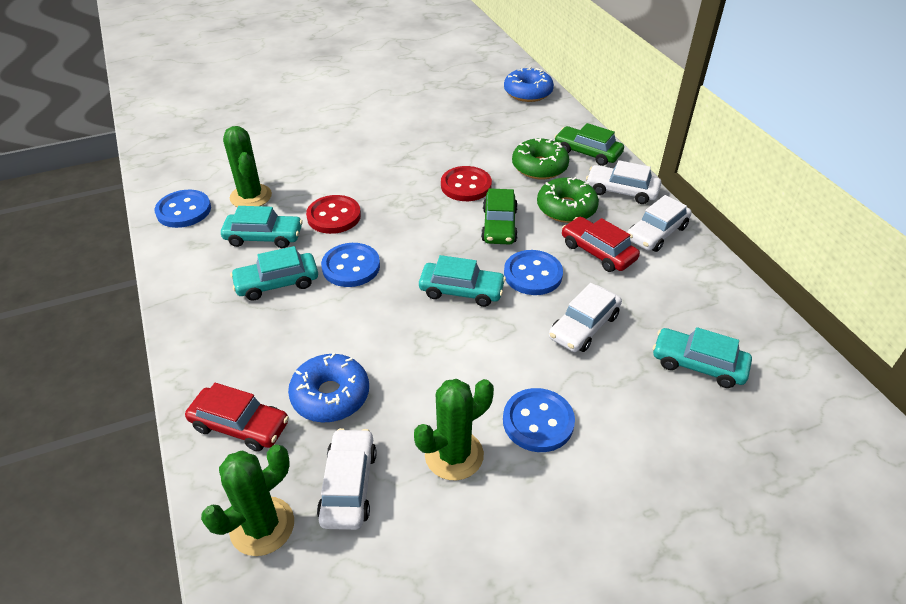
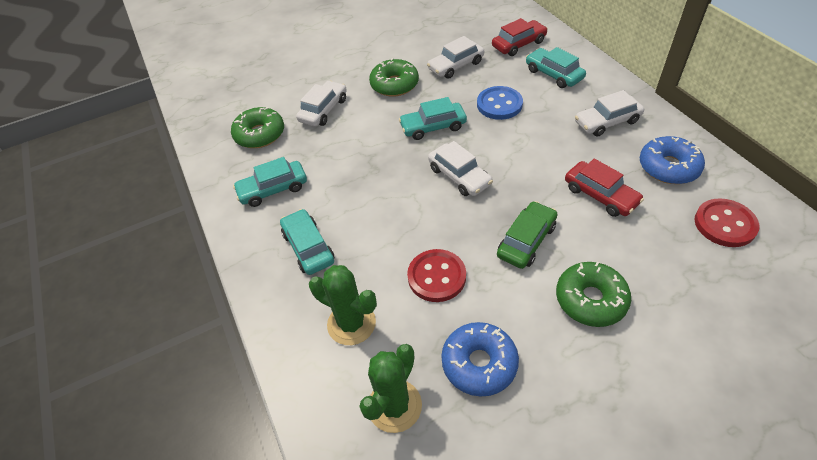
blue button: 4 -> 1
green cactus: 3 -> 2
green car: 2 -> 1
green donut: 2 -> 3

